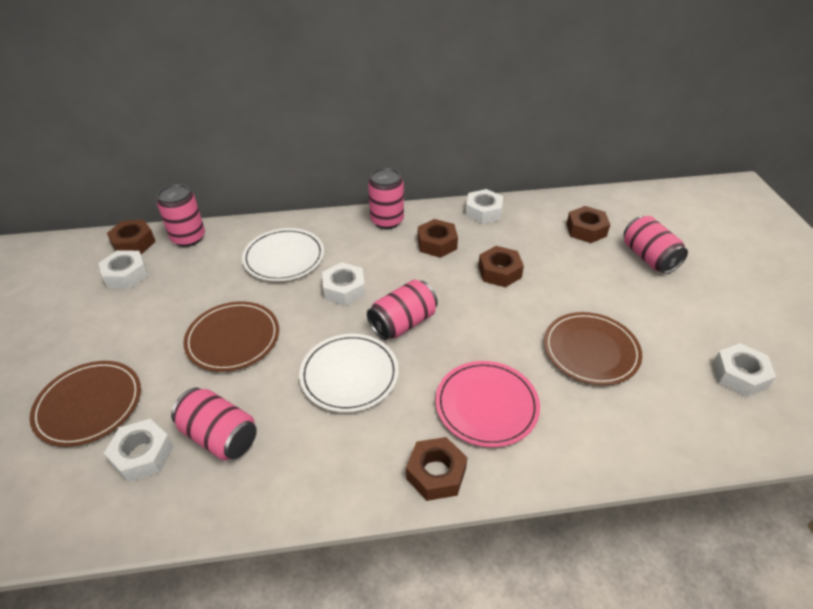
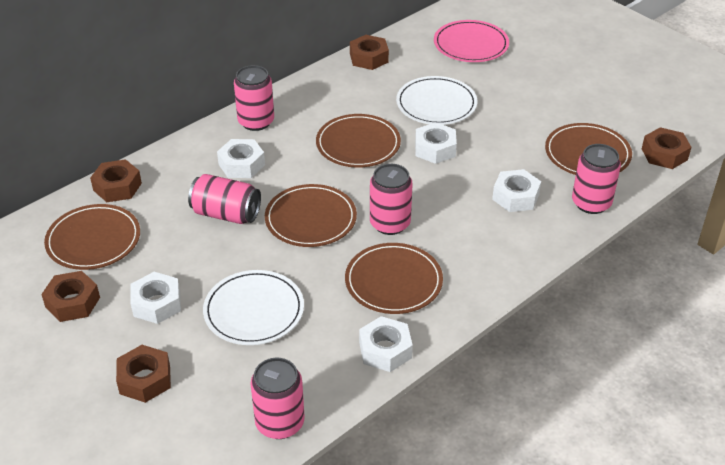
brown plate: 3 -> 5

